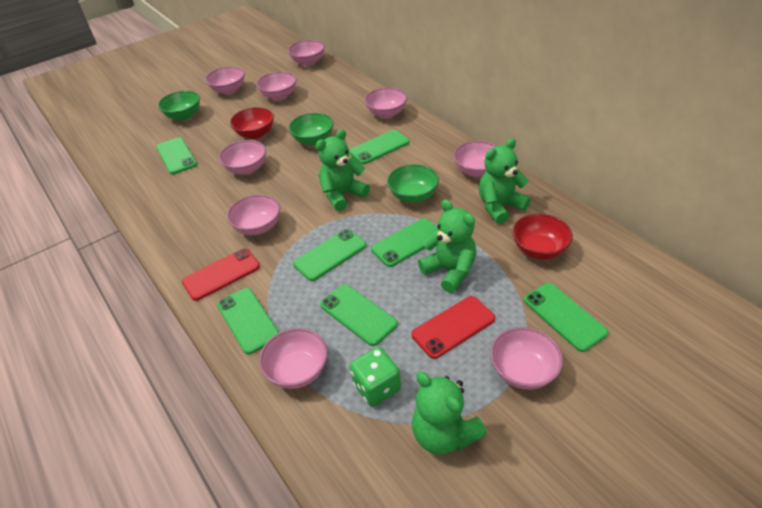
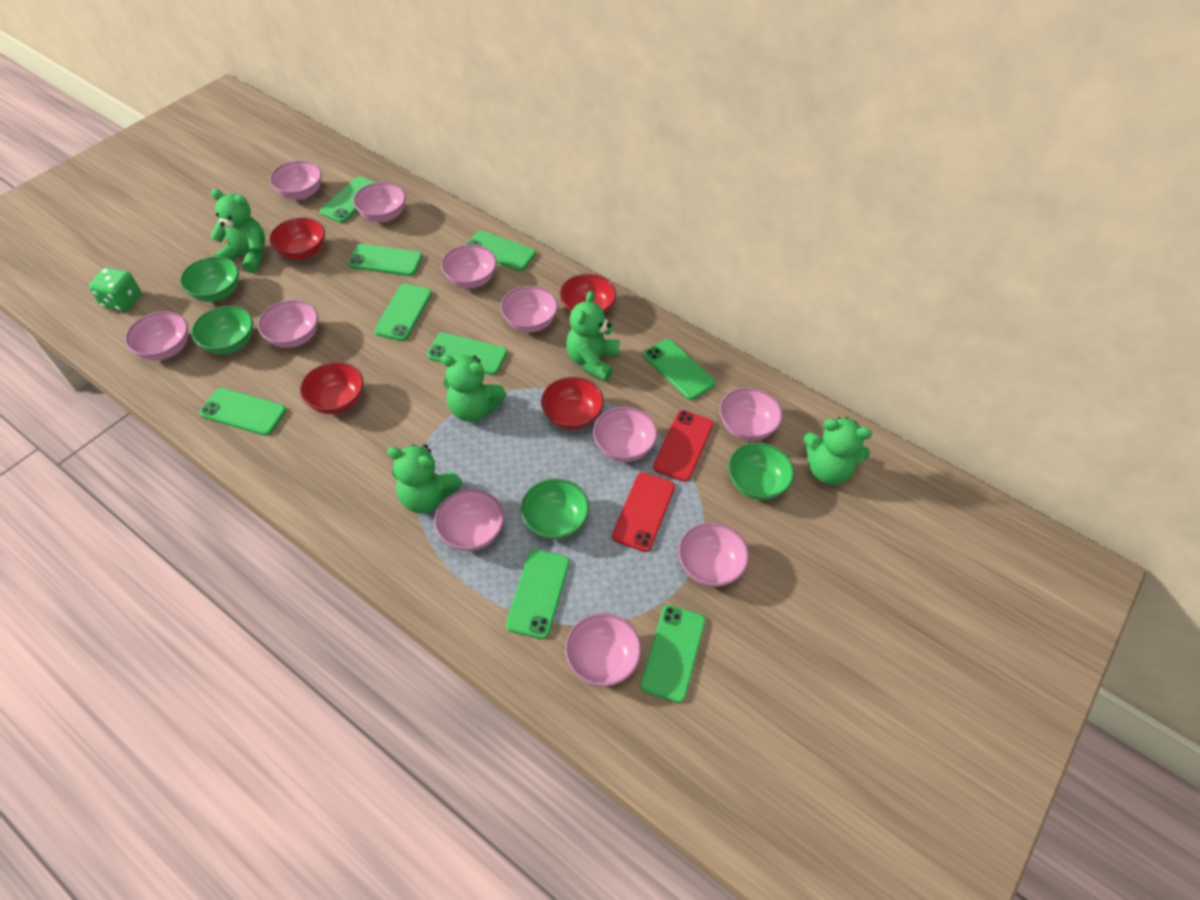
green bowl: 3 -> 4
green phone: 7 -> 9
green teddy bear: 4 -> 5
pink bowl: 9 -> 11
red bowl: 2 -> 4

